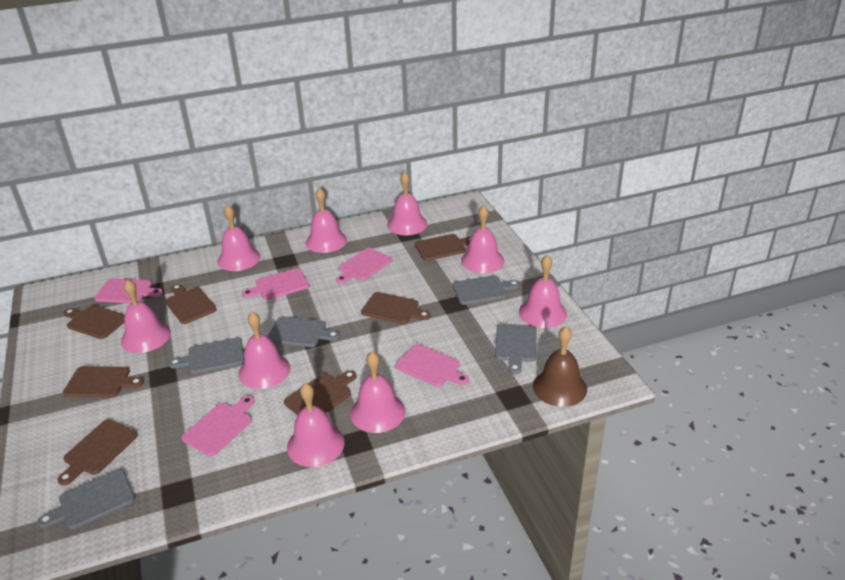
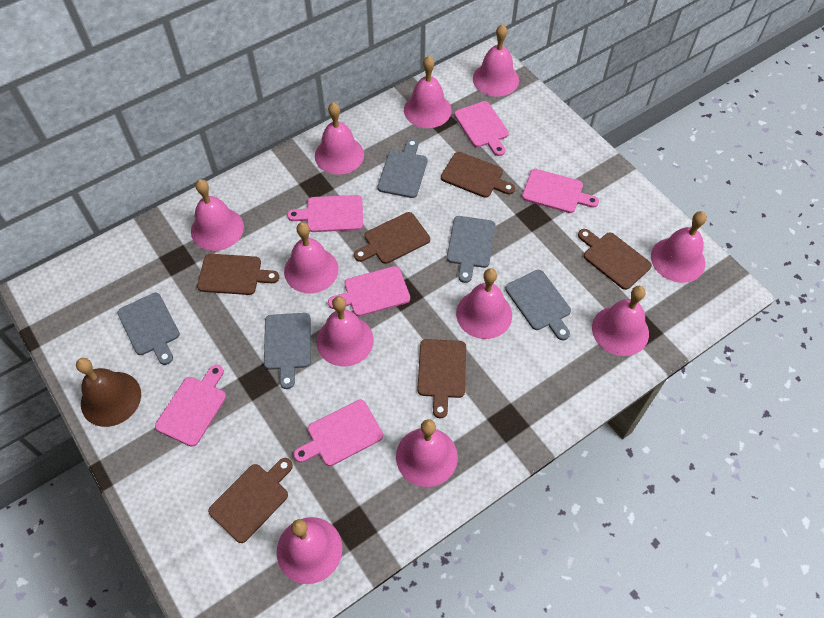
brown cutting board: 7 -> 6
pink bell: 9 -> 11
pink cutting board: 5 -> 6

